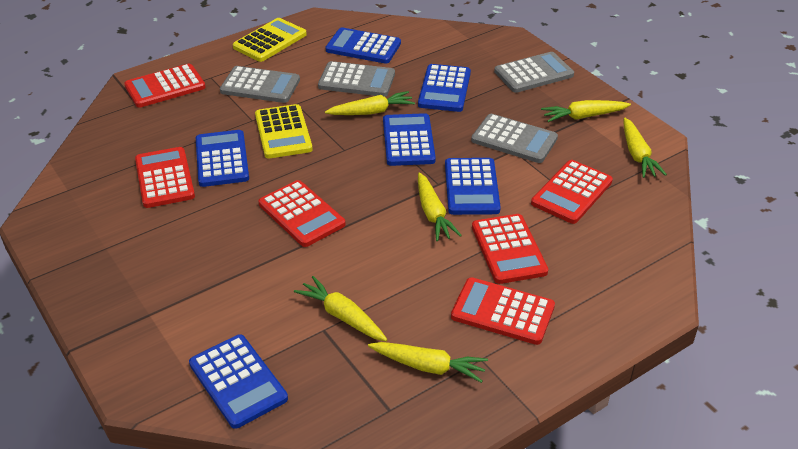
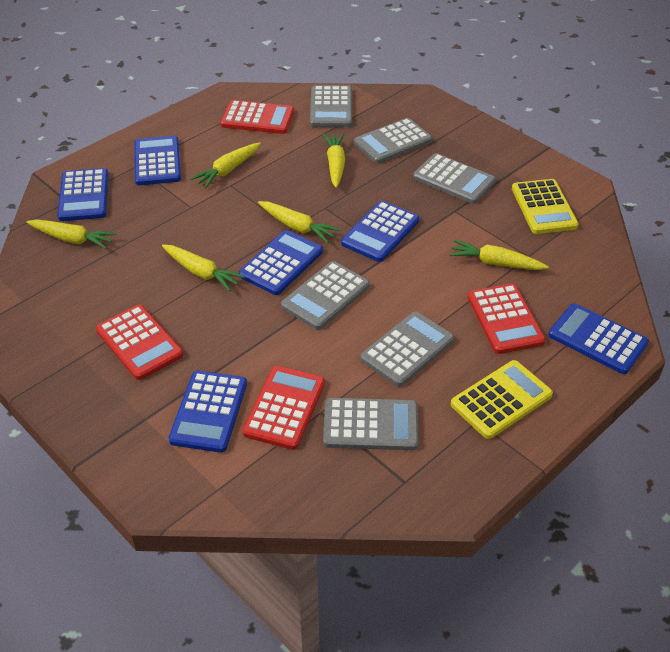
grey calculator: 4 -> 6
red calculator: 6 -> 4

